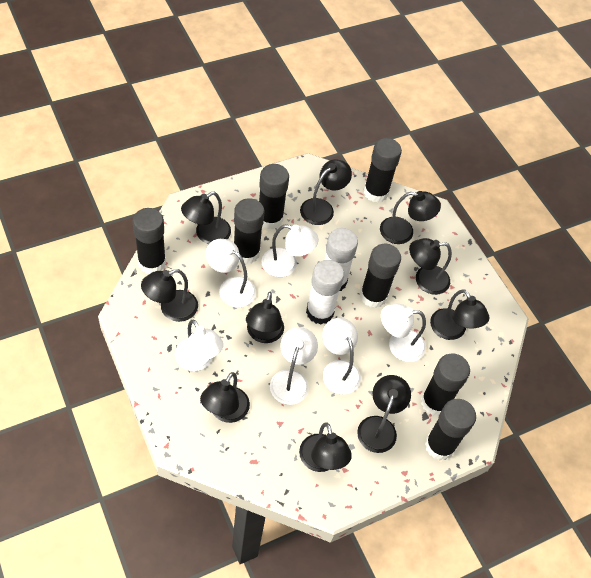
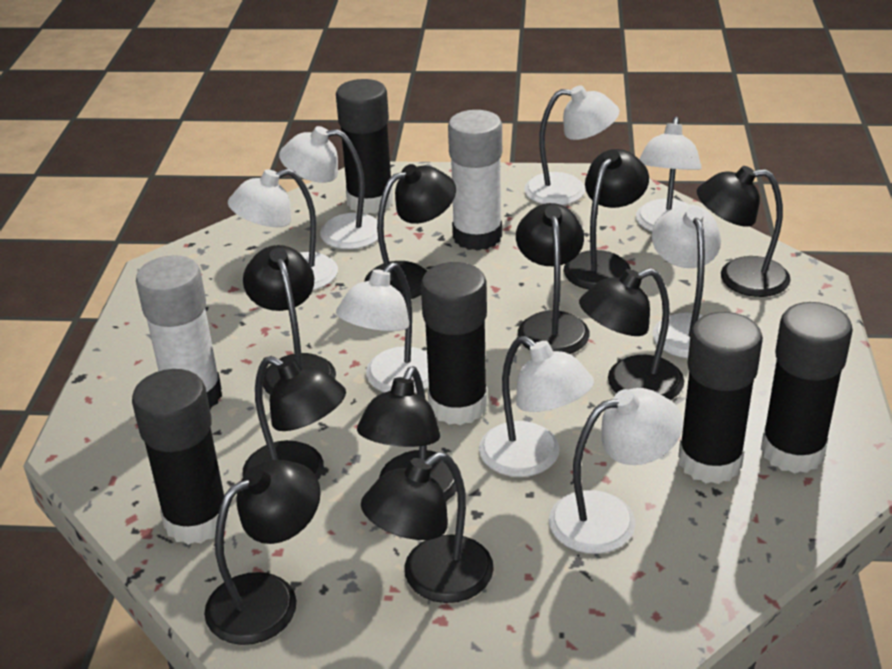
black glue stick: 7 -> 5
white lamp: 6 -> 8

